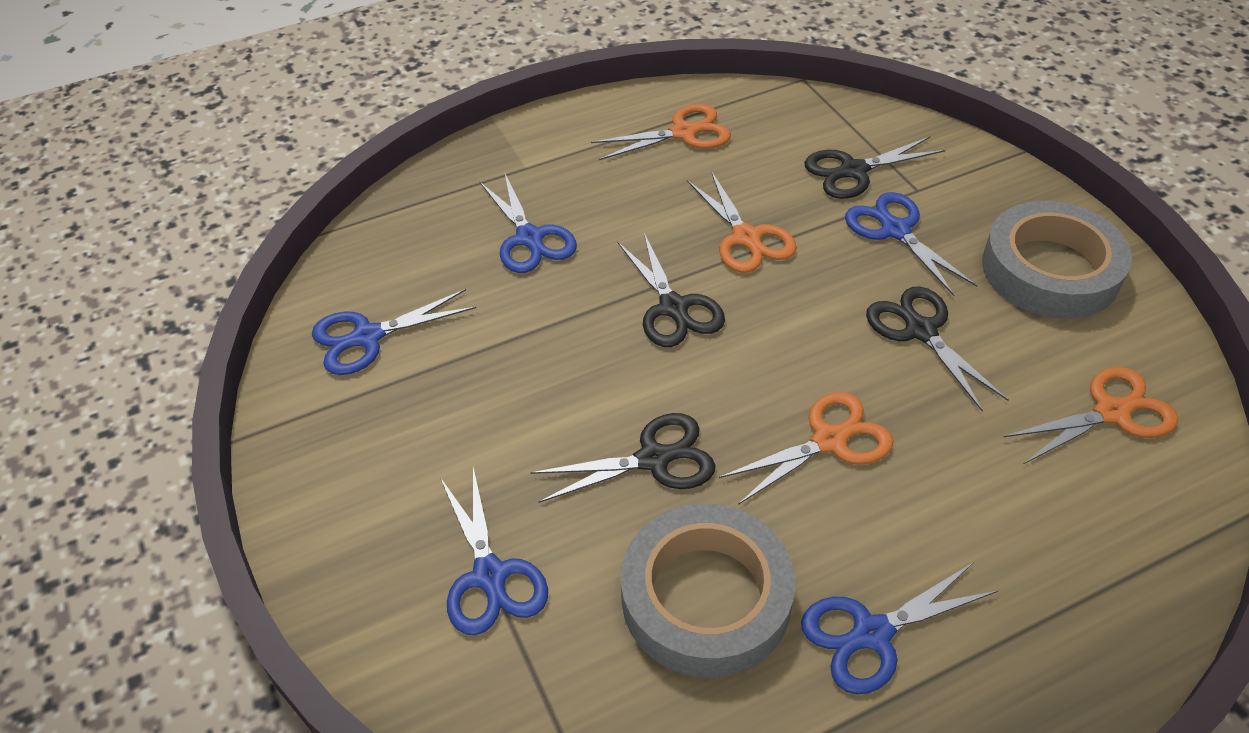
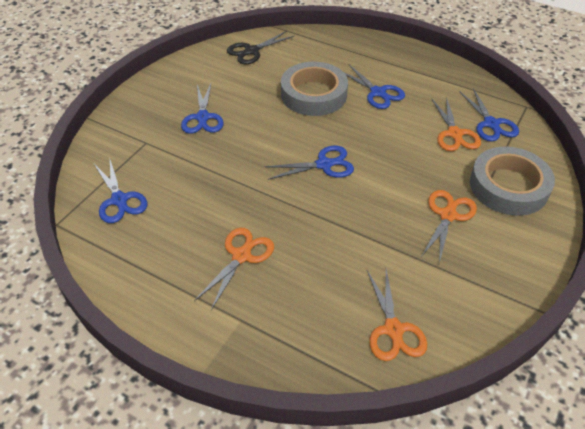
black scissors: 4 -> 1

